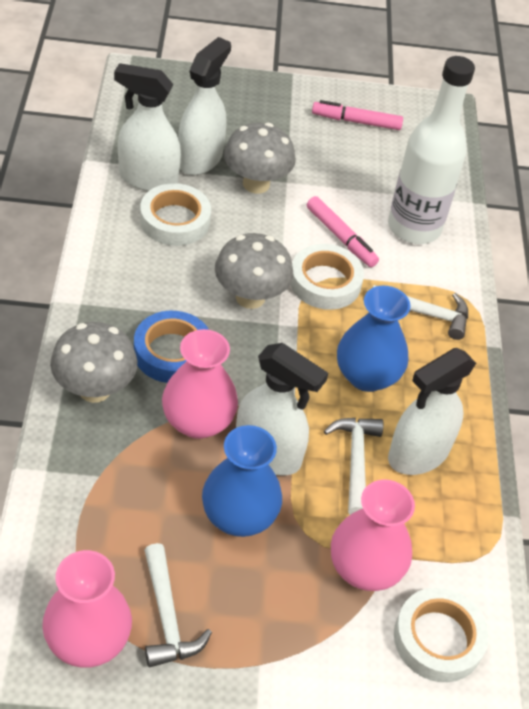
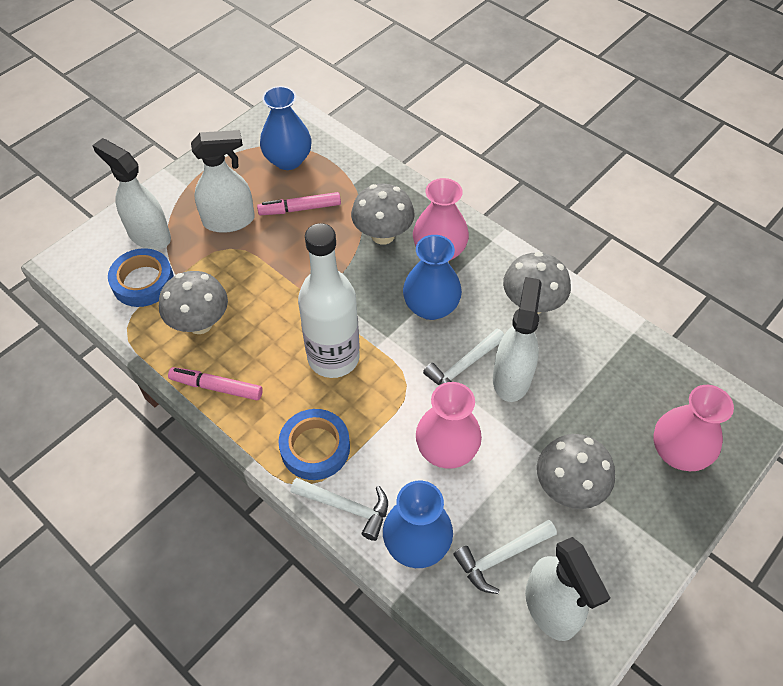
blue tape: 1 -> 2
blue vase: 2 -> 3
grey mushroom: 3 -> 4
white tape: 3 -> 0

